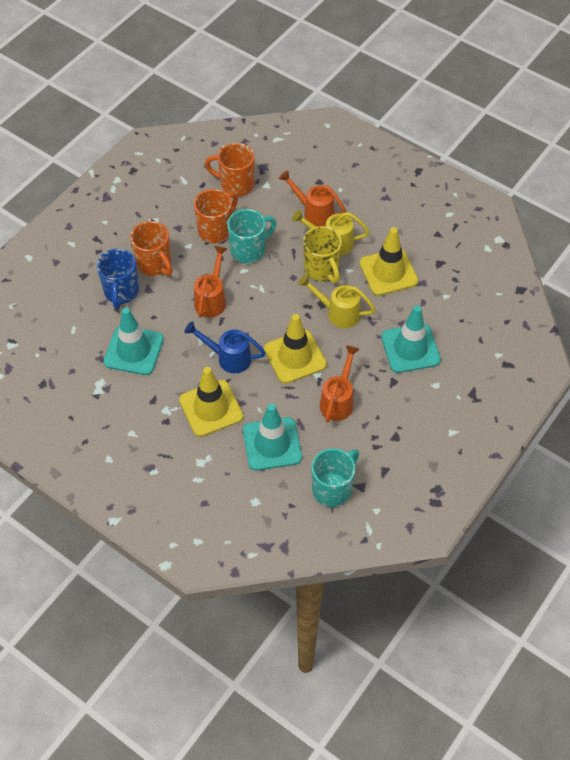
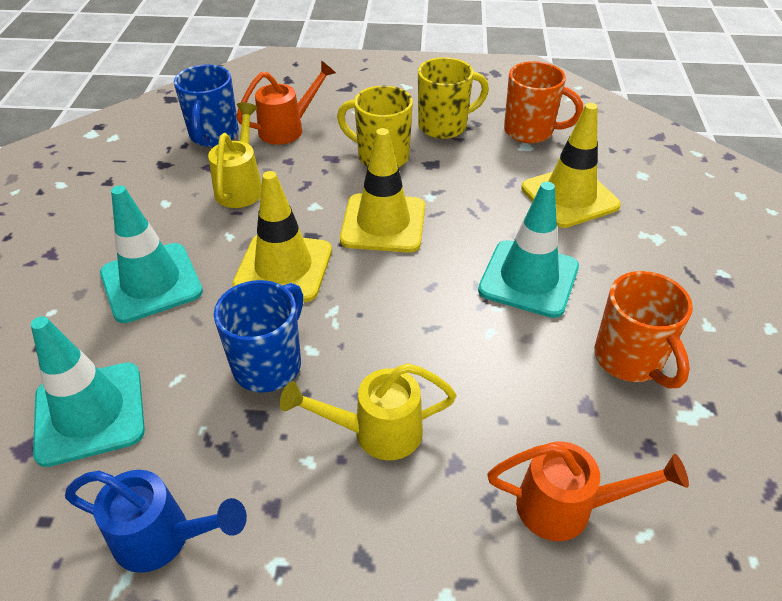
blue mug: 1 -> 2
orange mug: 3 -> 2
orange watering can: 3 -> 2
turquoise mug: 2 -> 0
yellow mug: 1 -> 2

